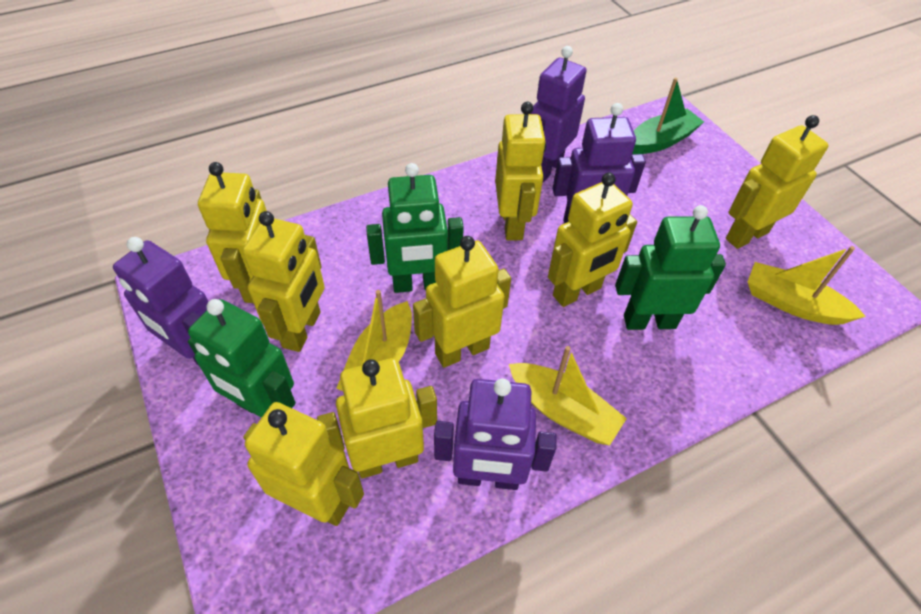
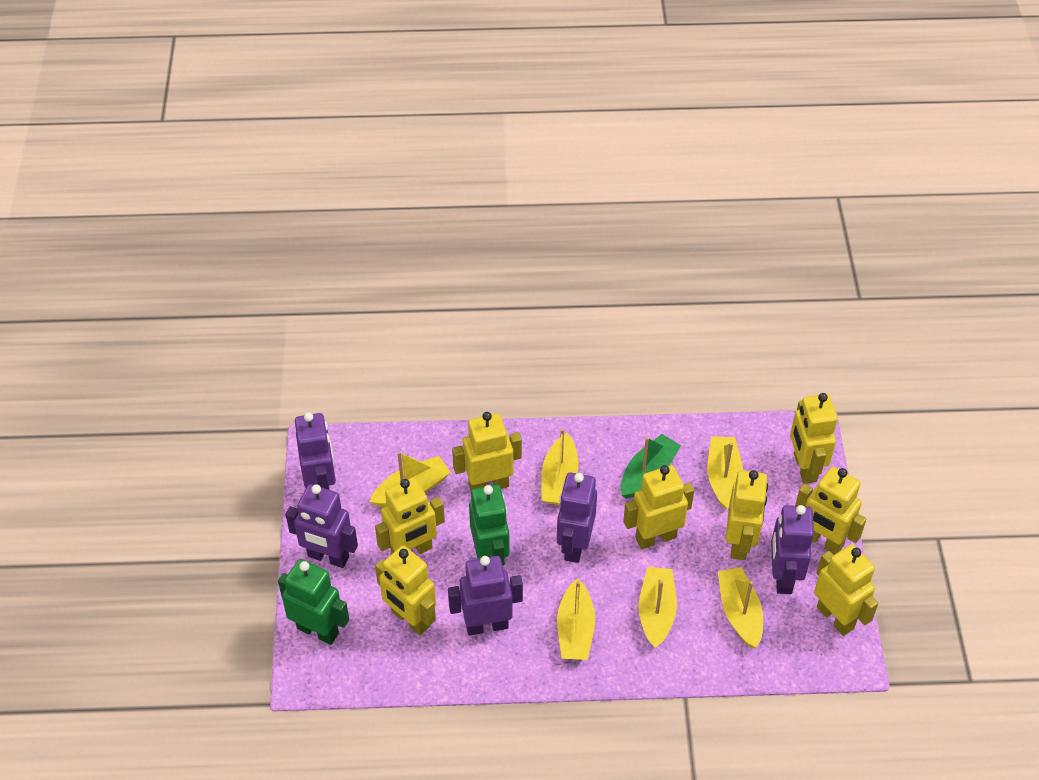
green robot: 3 -> 2
purple robot: 4 -> 5
yellow boat: 3 -> 6

